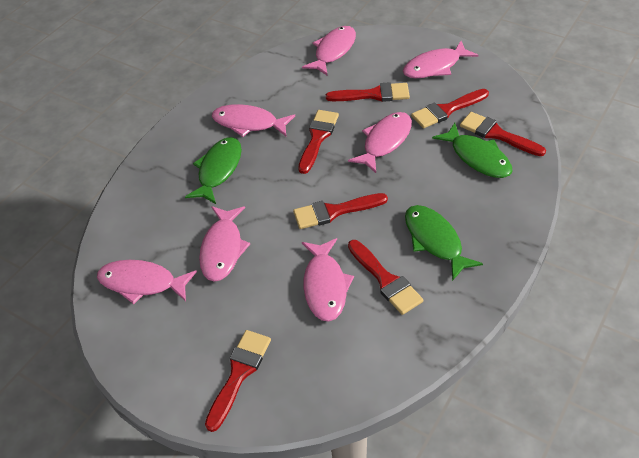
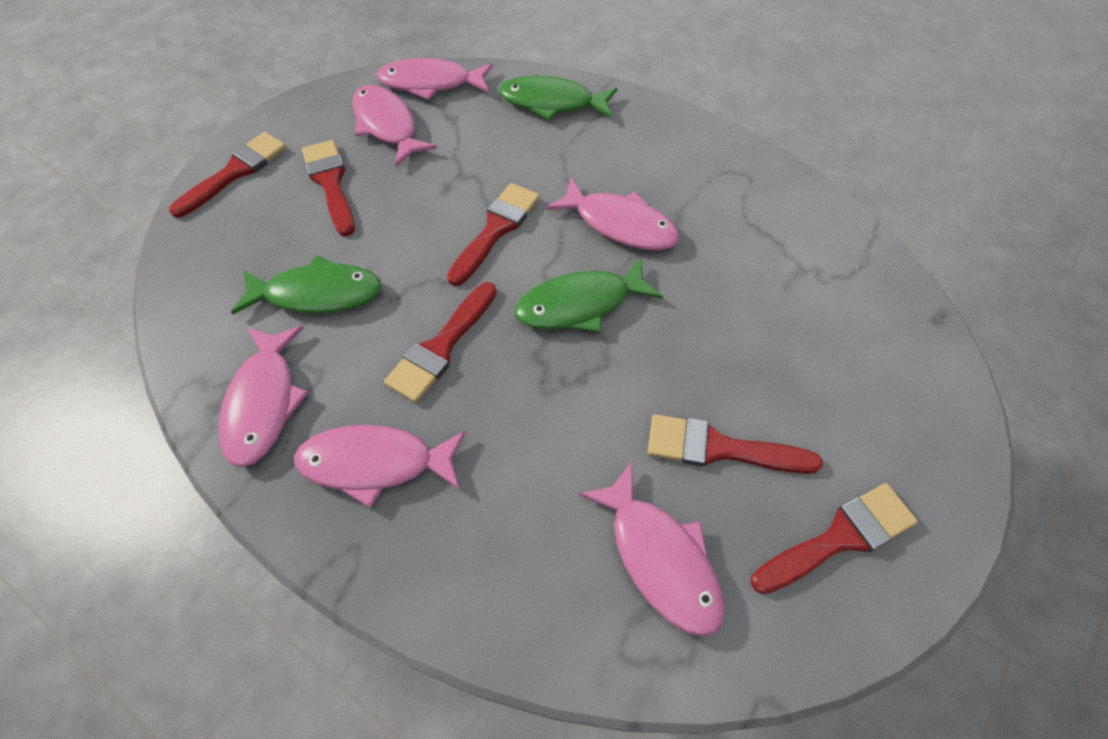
pink fish: 7 -> 6
red brush: 7 -> 6

